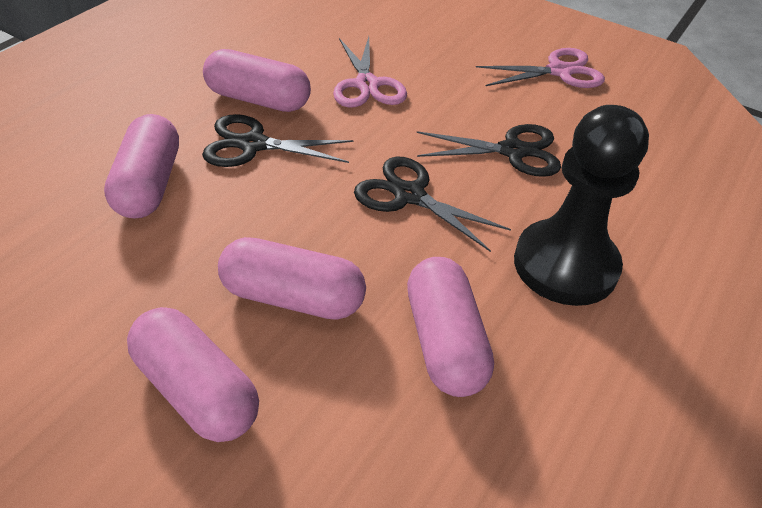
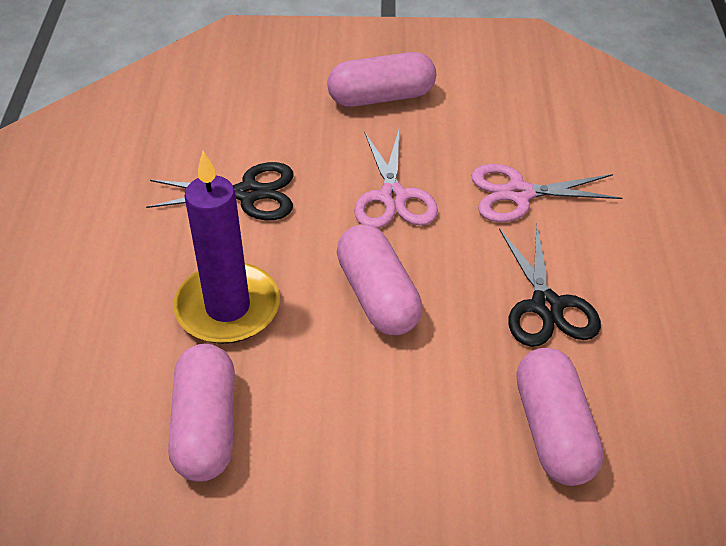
black pawn: 1 -> 0
black scissors: 3 -> 2
pink capsule: 5 -> 4
purple candle: 0 -> 1

